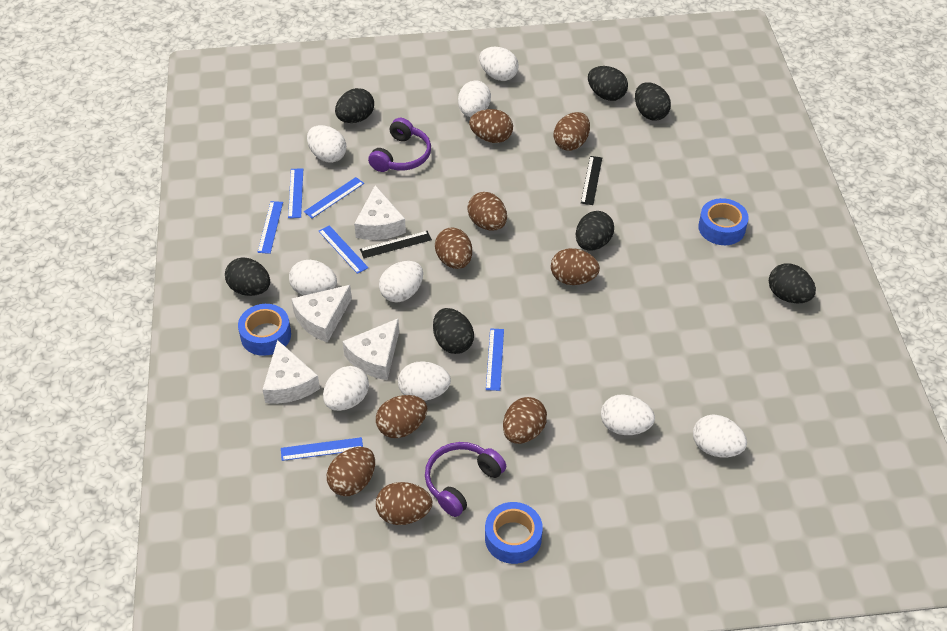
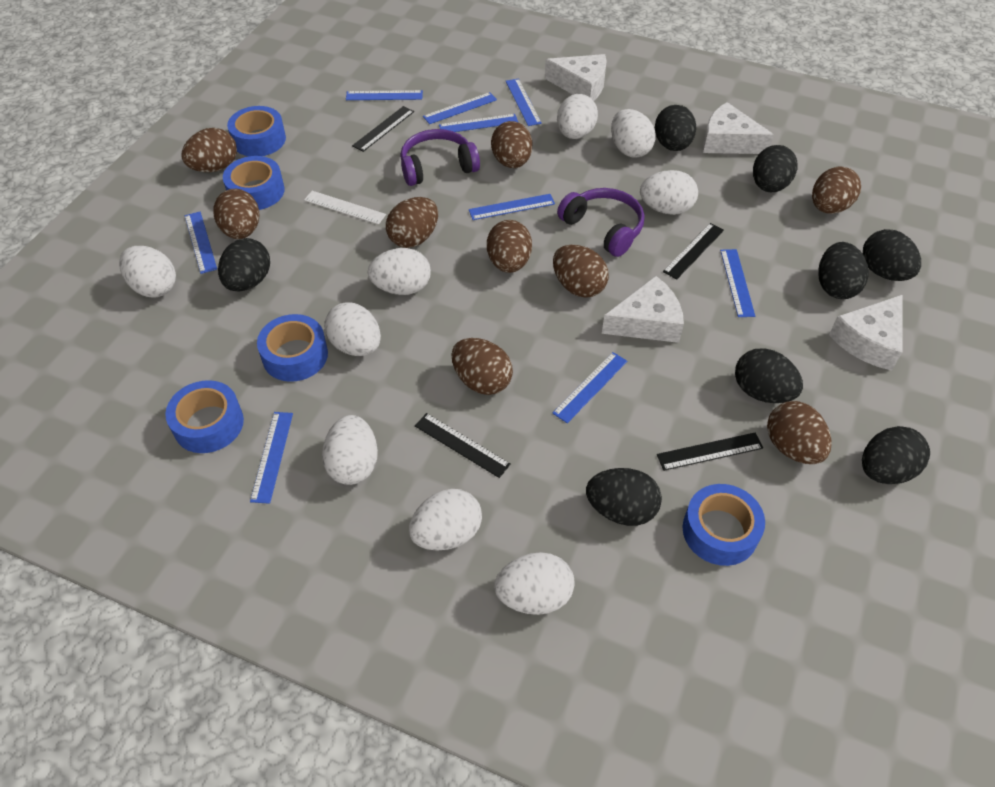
black egg: 7 -> 8
black ruler: 2 -> 4
blue ruler: 6 -> 9
blue tape: 3 -> 5
white ruler: 0 -> 1

